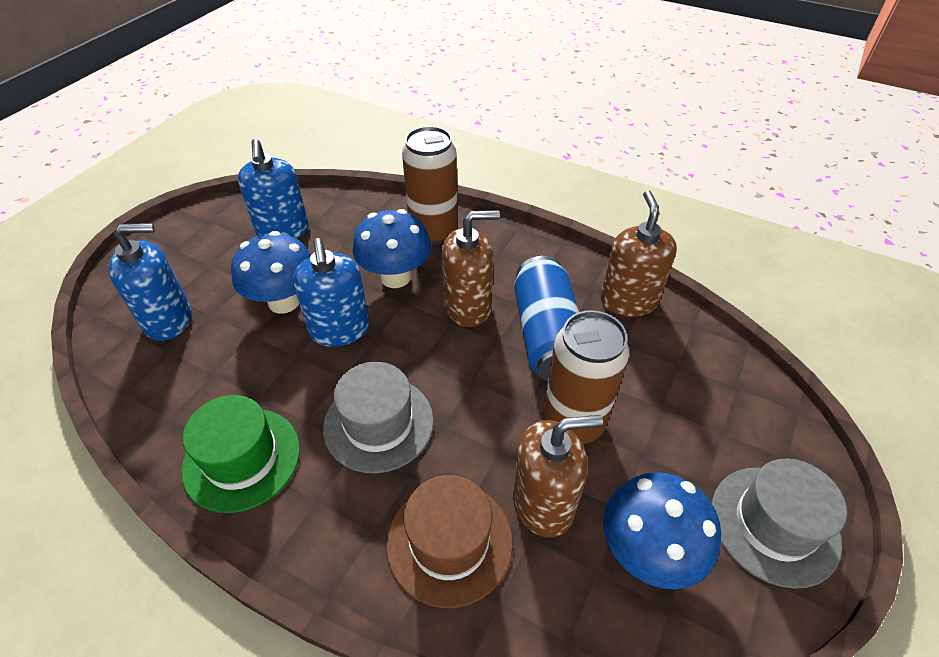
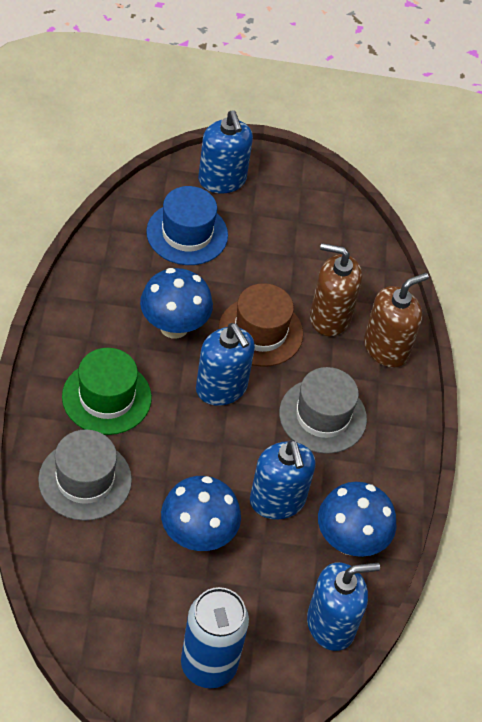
blue hat: 0 -> 1
blue soap dispenser: 3 -> 4
brown can: 2 -> 0
brown soap dispenser: 3 -> 2

